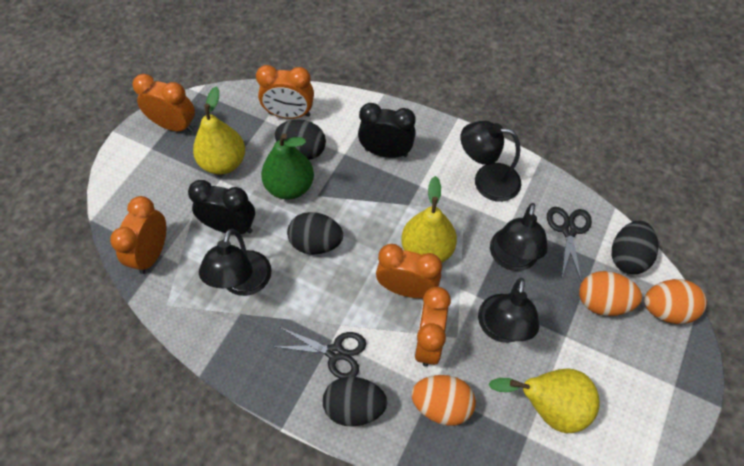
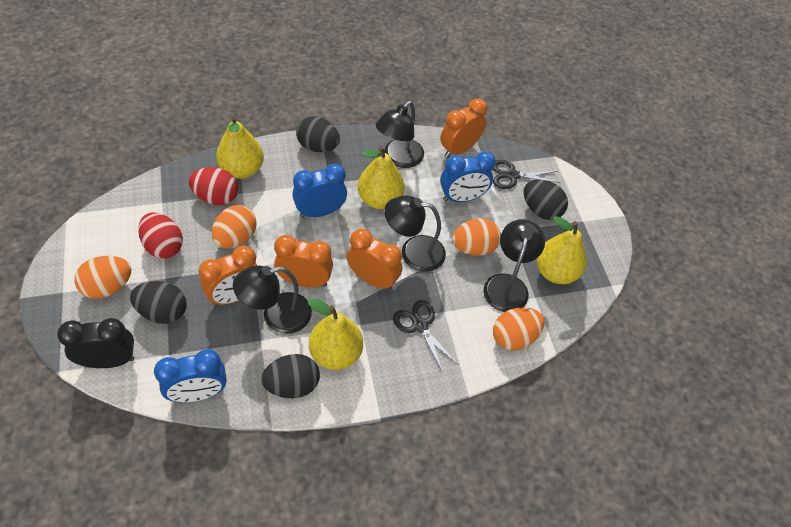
black clock: 2 -> 1
blue clock: 0 -> 3
green pear: 1 -> 0
orange clock: 5 -> 4
orange egg: 3 -> 4
red egg: 0 -> 2
yellow pear: 3 -> 4

